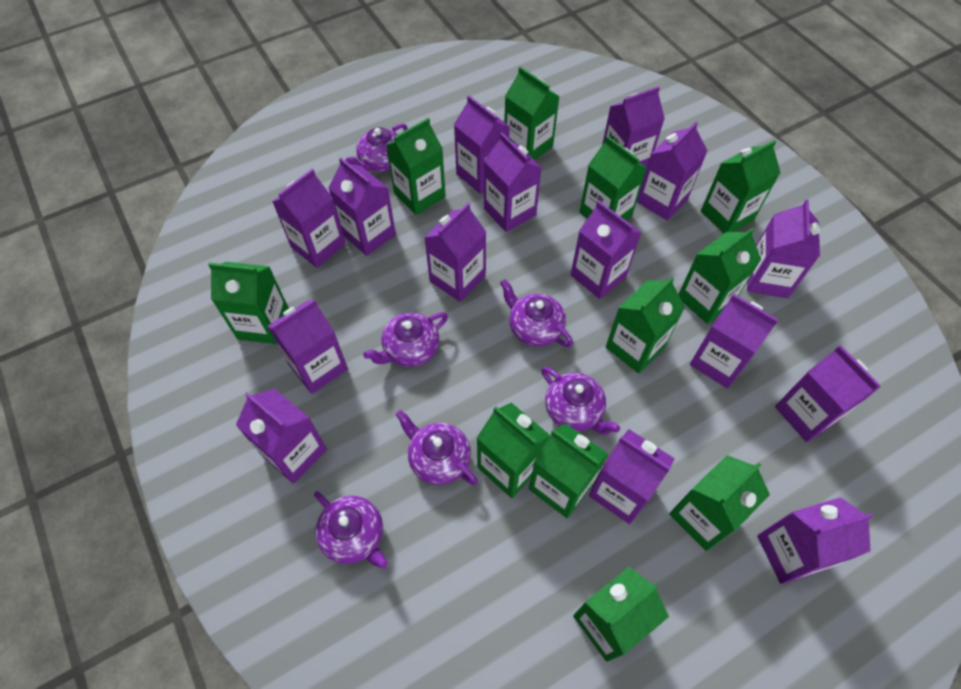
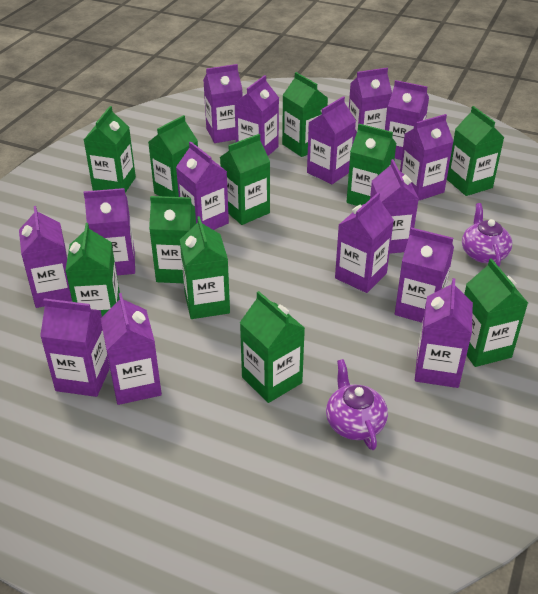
purple teapot: 6 -> 2

